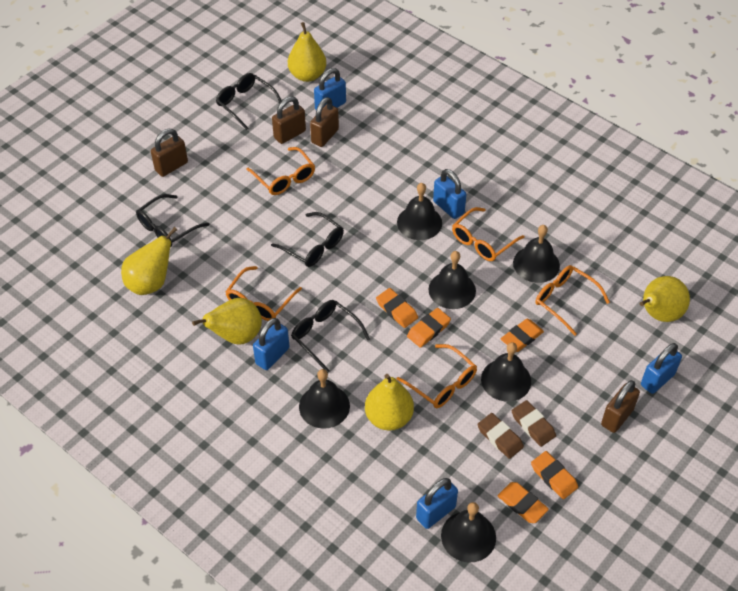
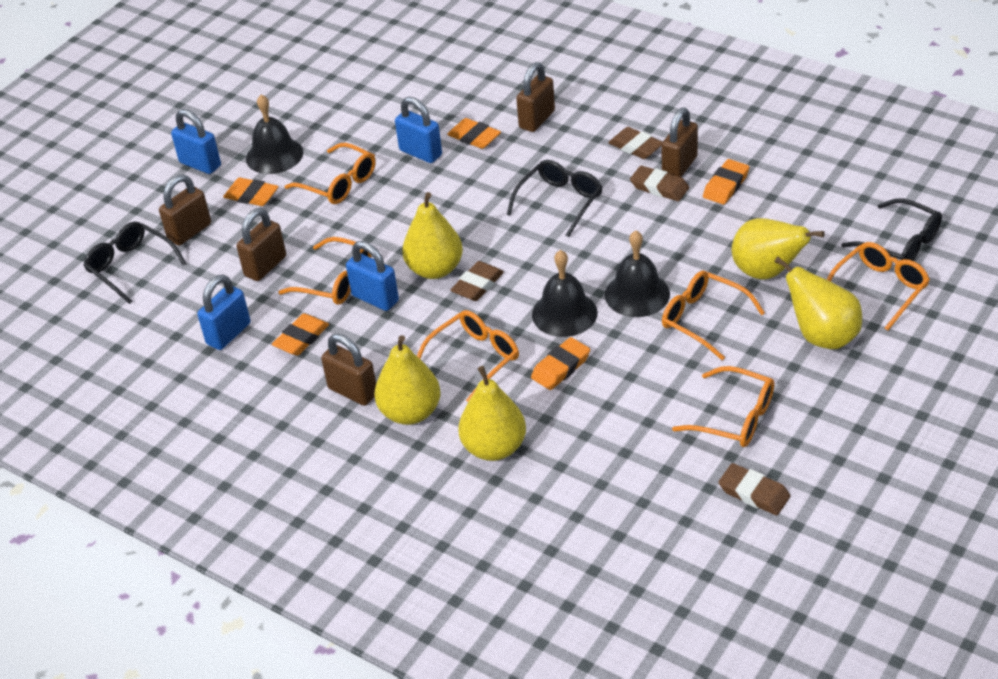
black bell: 6 -> 3
black glasses: 4 -> 3
blue padlock: 5 -> 4
brown eraser: 2 -> 4
brown padlock: 4 -> 5
orange glasses: 5 -> 6

